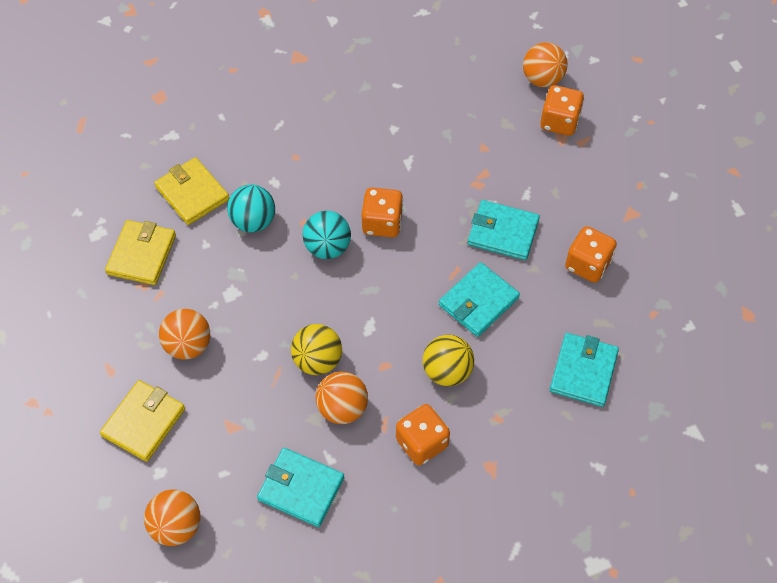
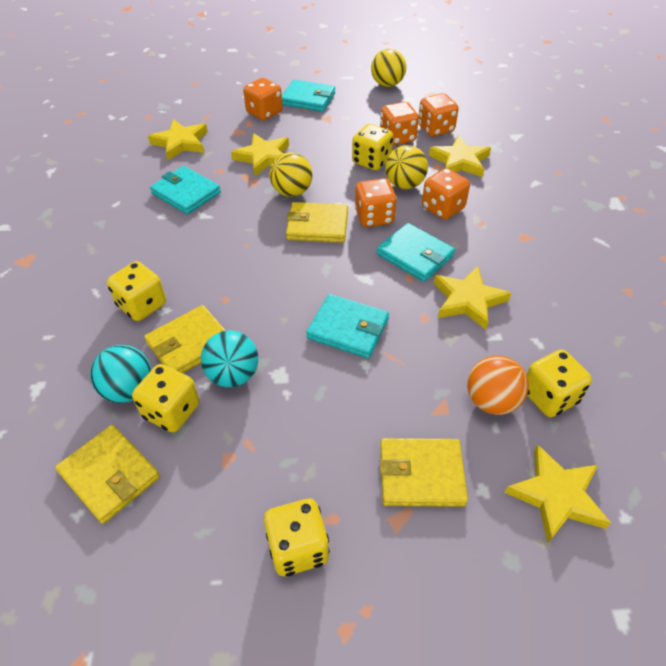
orange ball: 4 -> 1
orange dice: 4 -> 5
yellow ball: 2 -> 3
yellow dice: 0 -> 5
yellow star: 0 -> 5
yellow wallet: 3 -> 4

